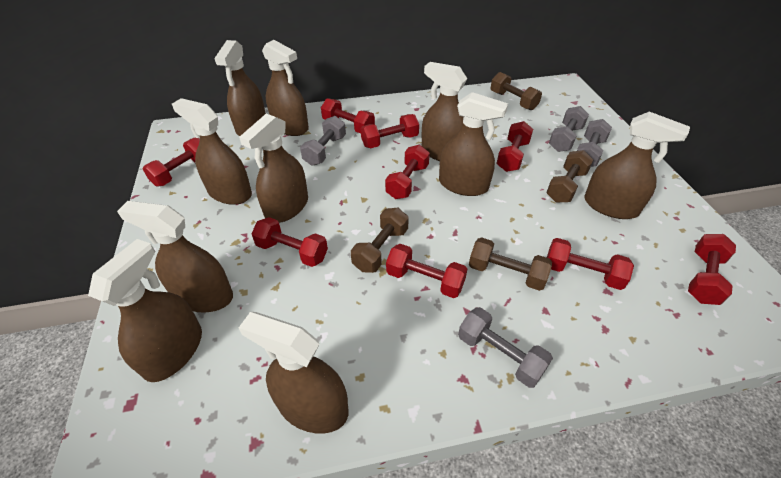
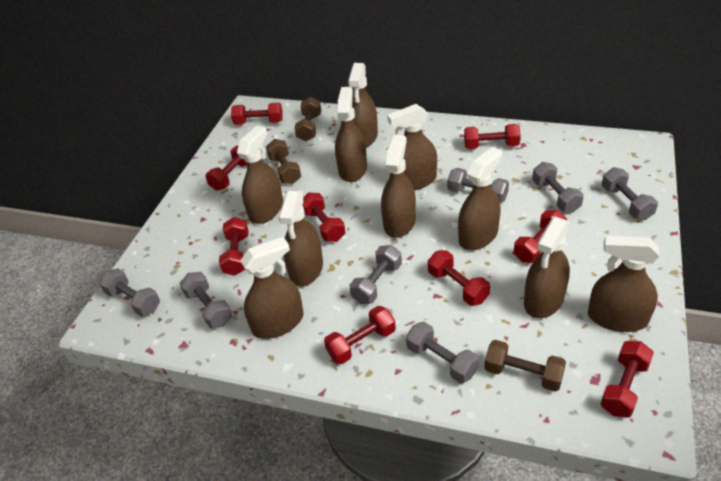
brown dumbbell: 4 -> 3
grey dumbbell: 4 -> 7

